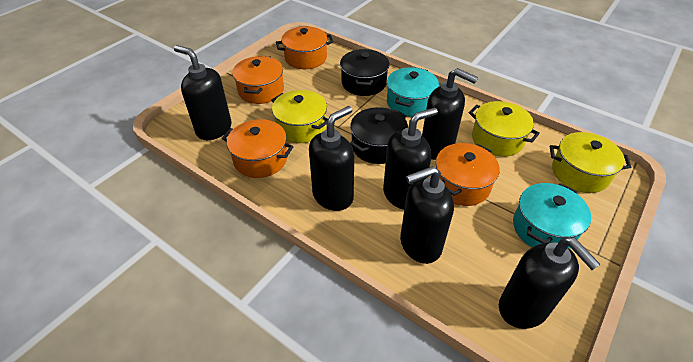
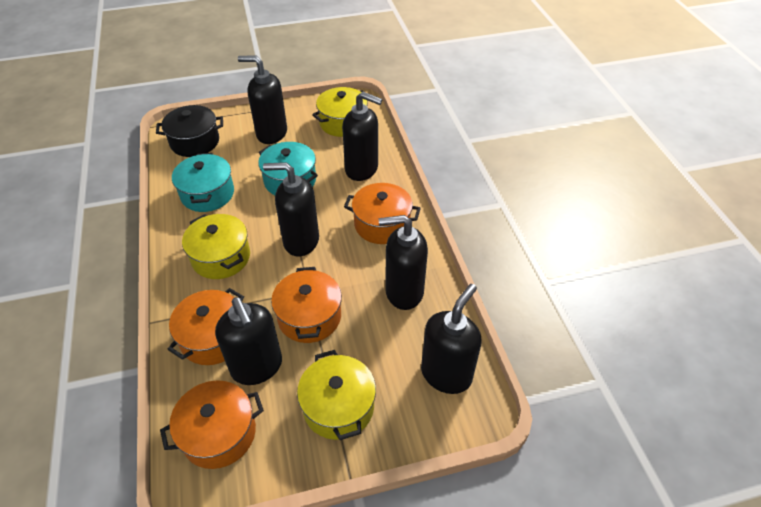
black pot: 2 -> 1

